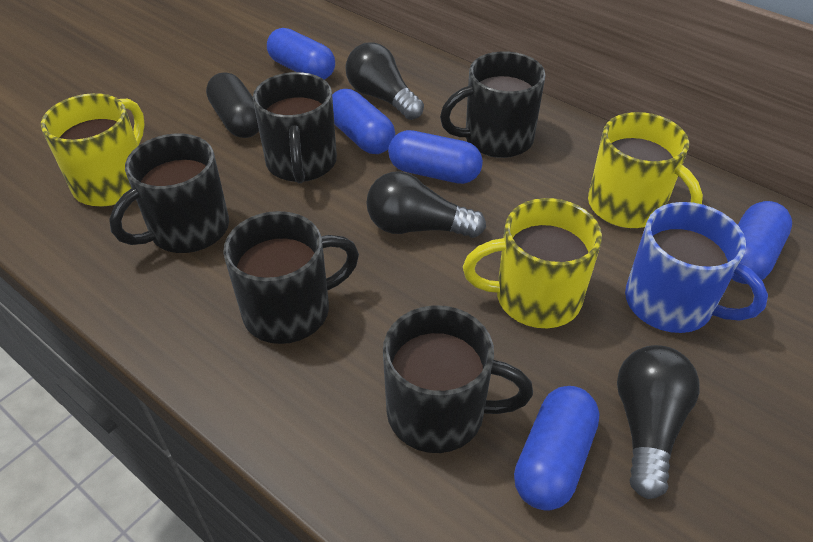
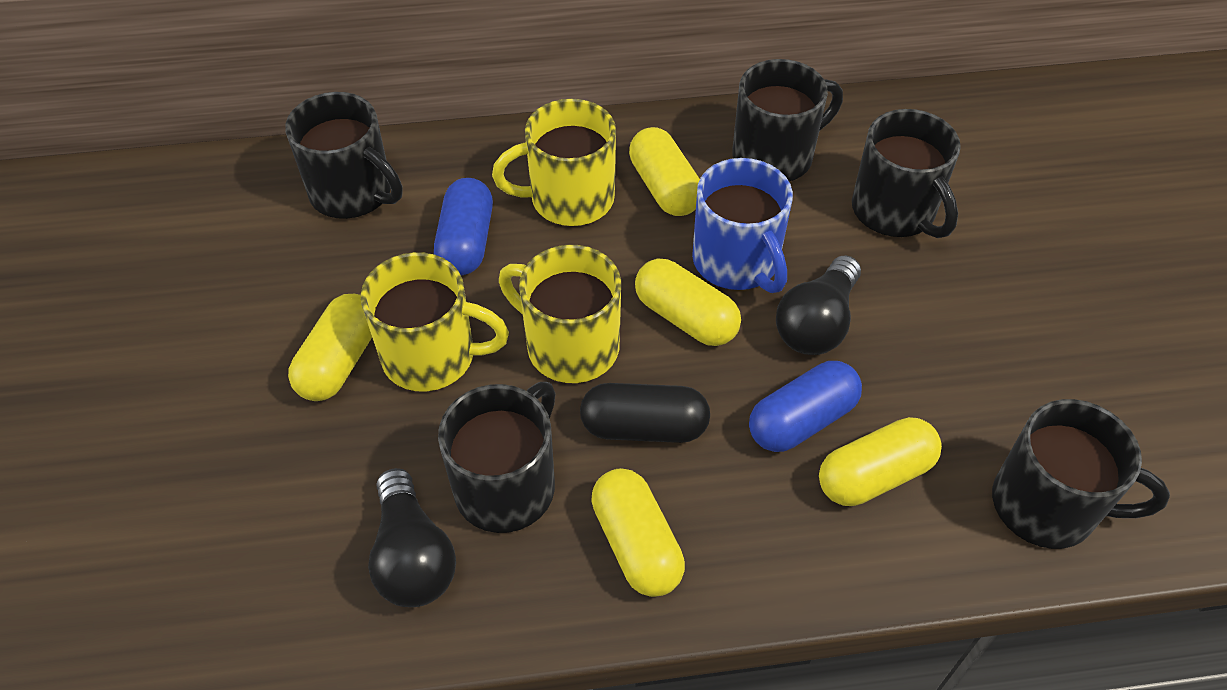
black light bulb: 3 -> 2
blue capsule: 5 -> 2
yellow capsule: 0 -> 5

